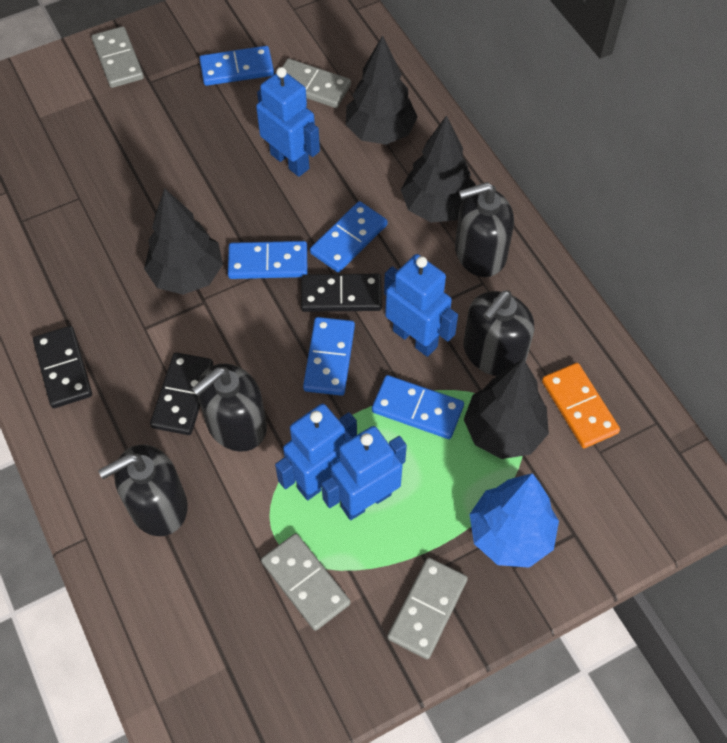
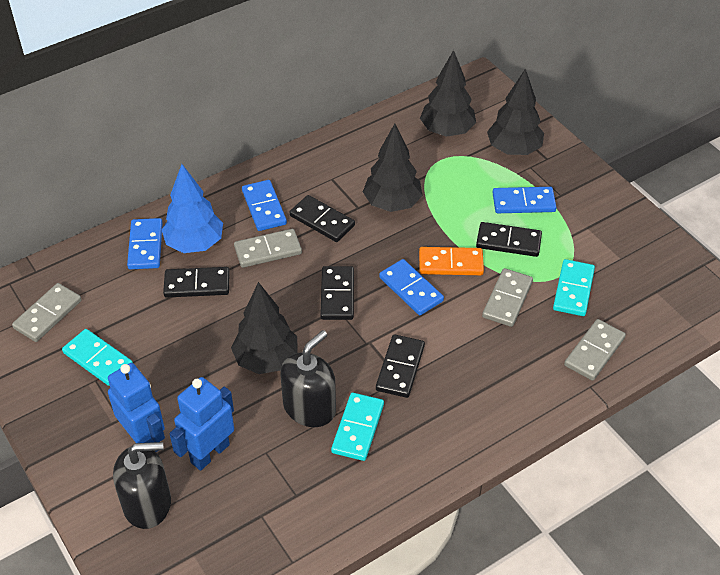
black domino: 3 -> 5
black soap dispenser: 4 -> 2
blue domino: 5 -> 4
blue robot: 4 -> 2
turquoise domino: 0 -> 3

